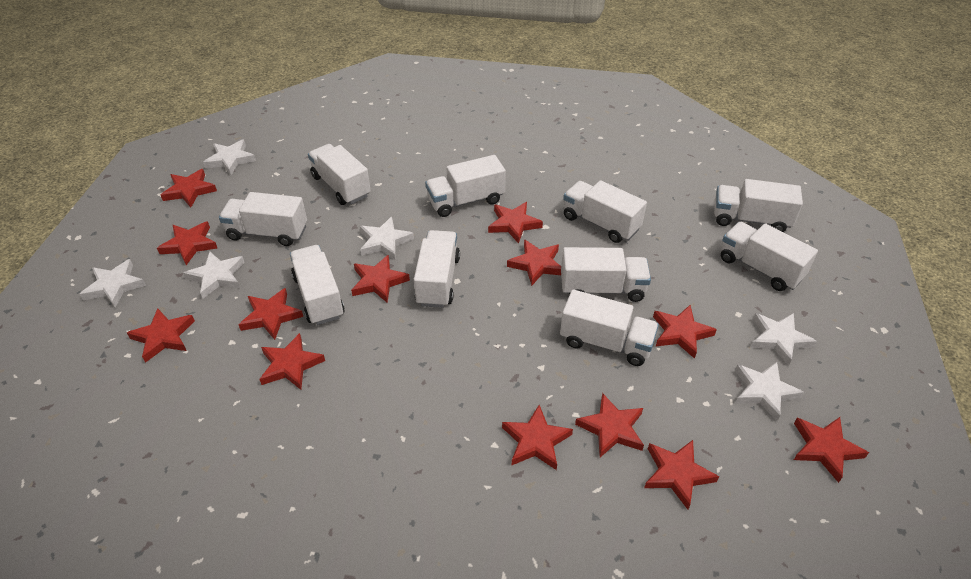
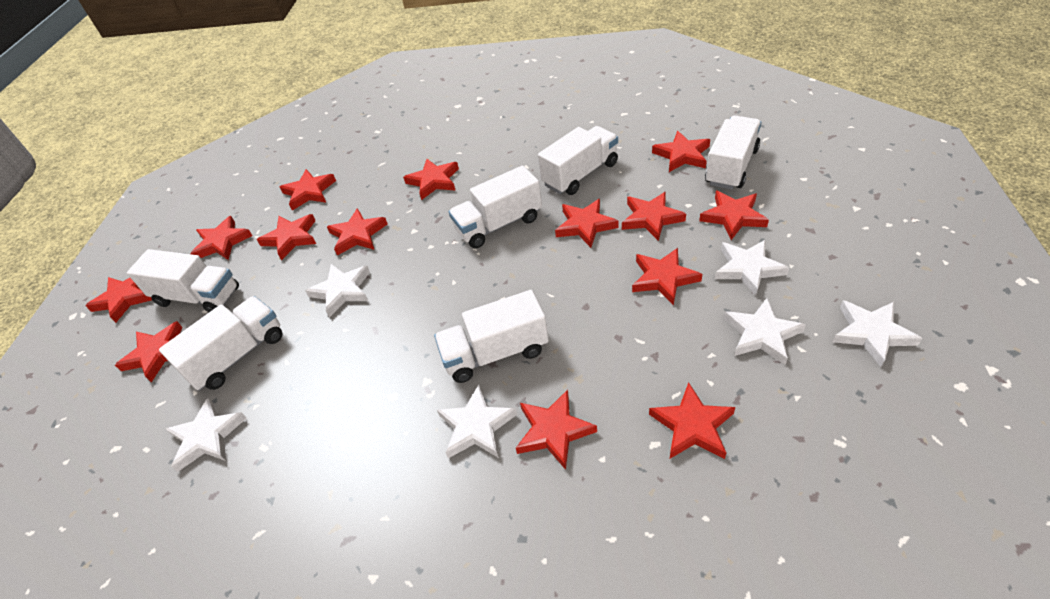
red star: 13 -> 14
white truck: 10 -> 6

